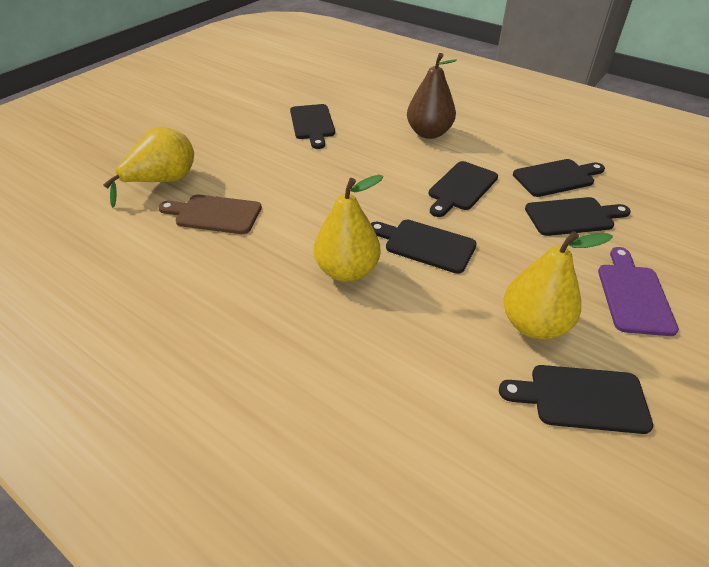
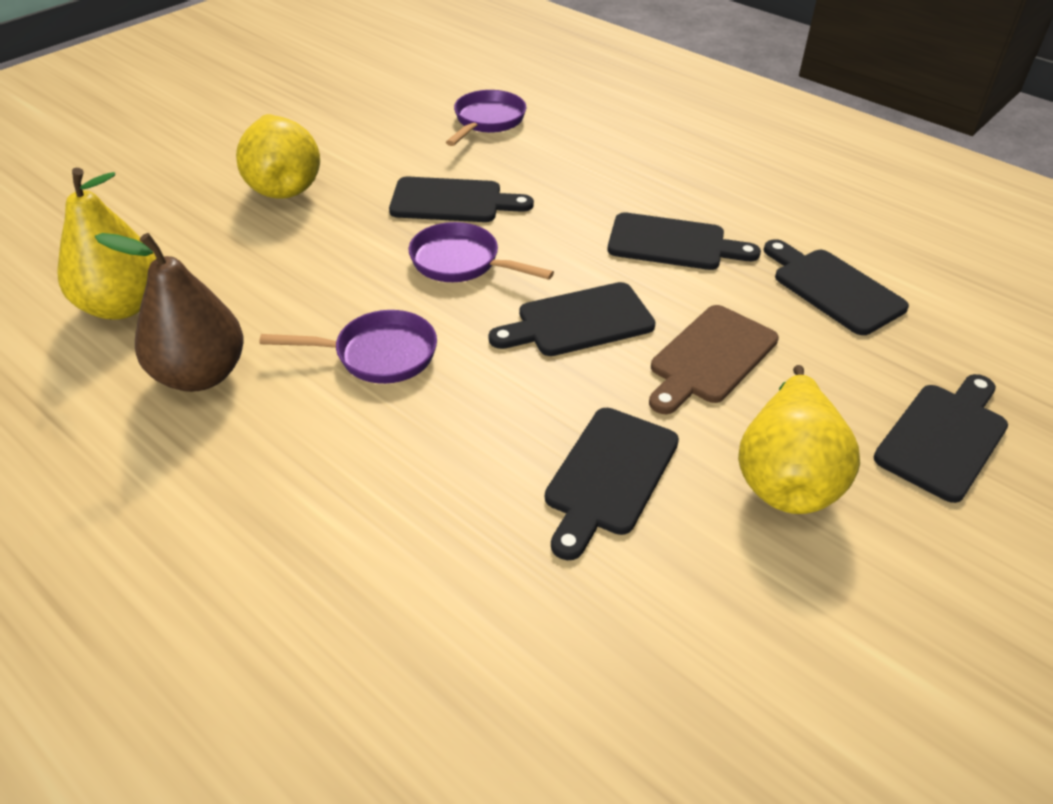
purple cutting board: 1 -> 0
purple pan: 0 -> 3

